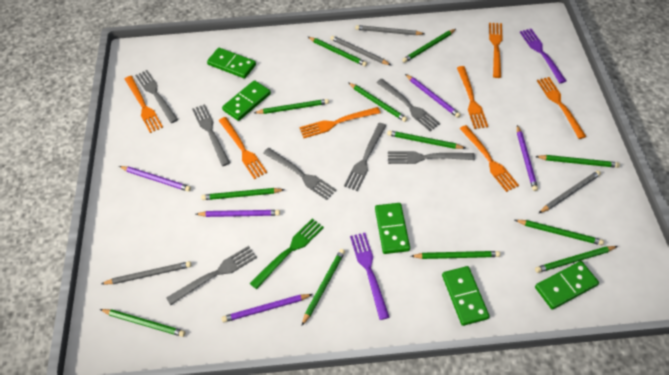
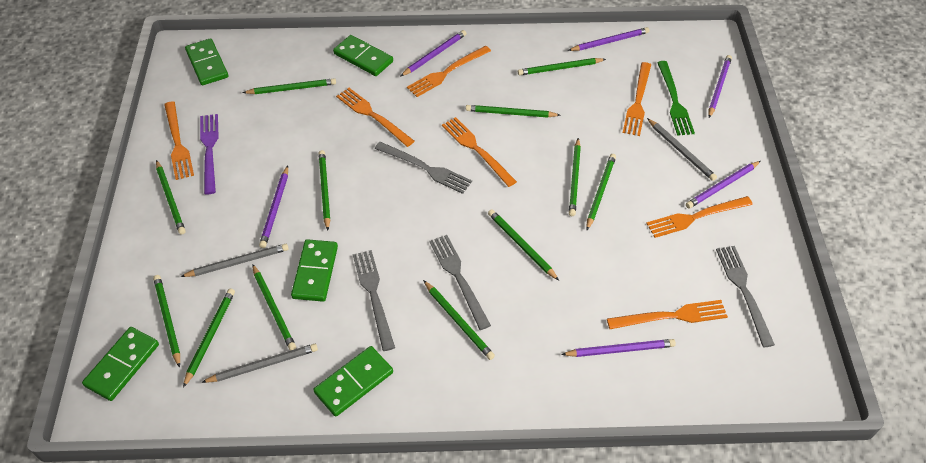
grey fork: 7 -> 4
grey pencil: 4 -> 3
purple fork: 2 -> 1
purple pencil: 5 -> 6

